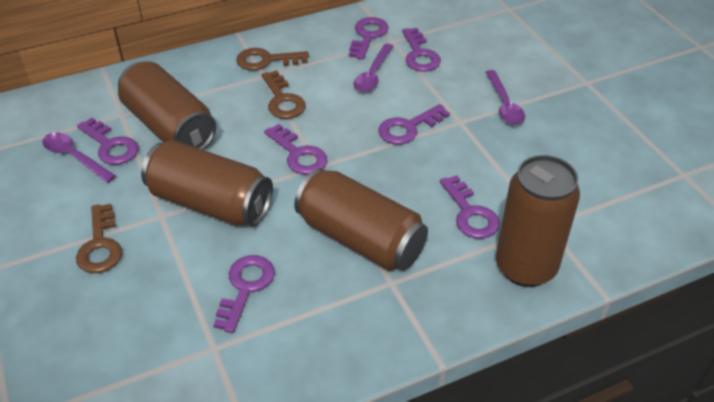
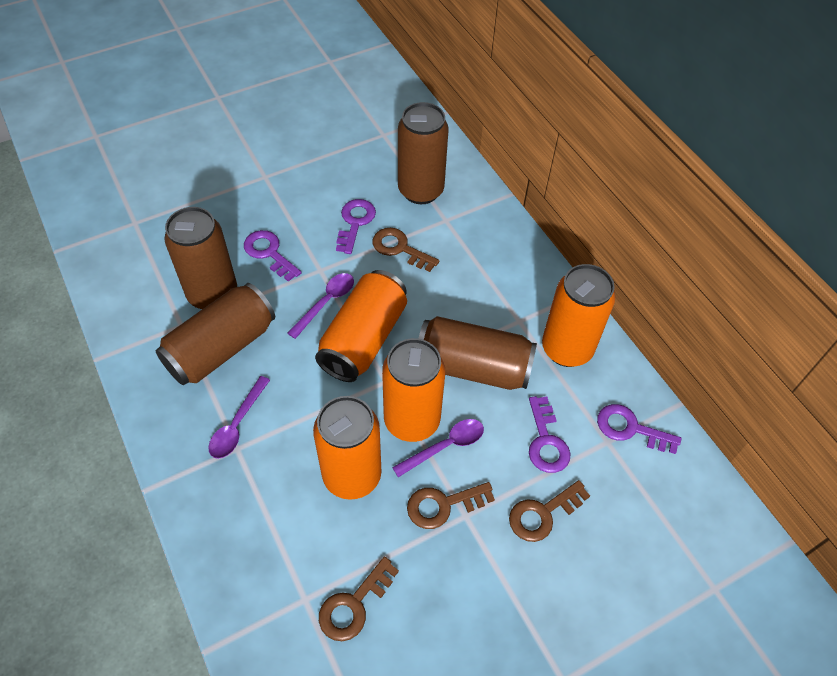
brown key: 3 -> 4
orange can: 0 -> 4
purple key: 7 -> 4

